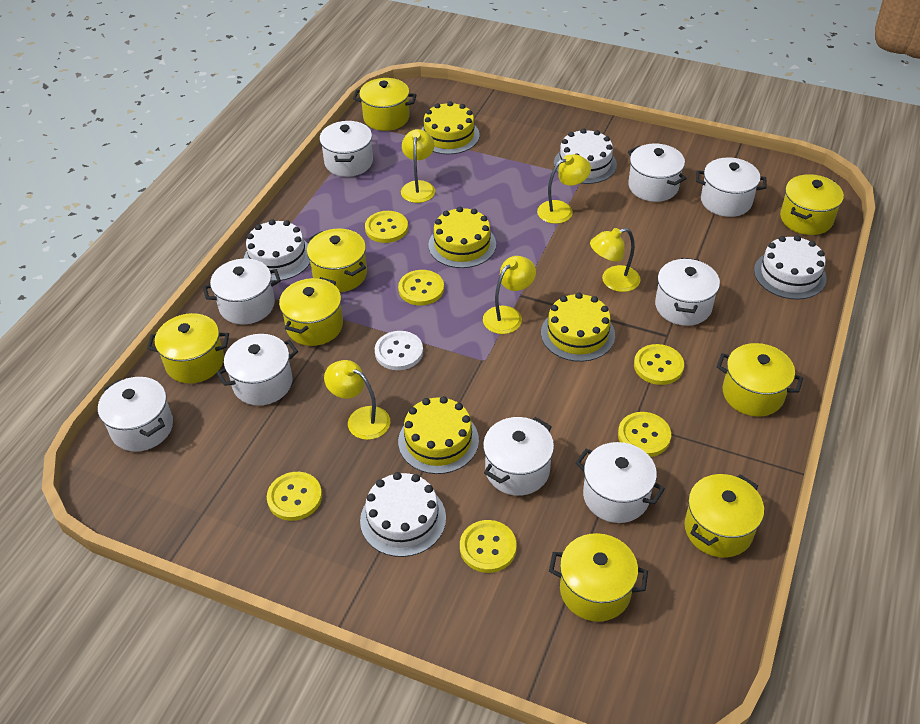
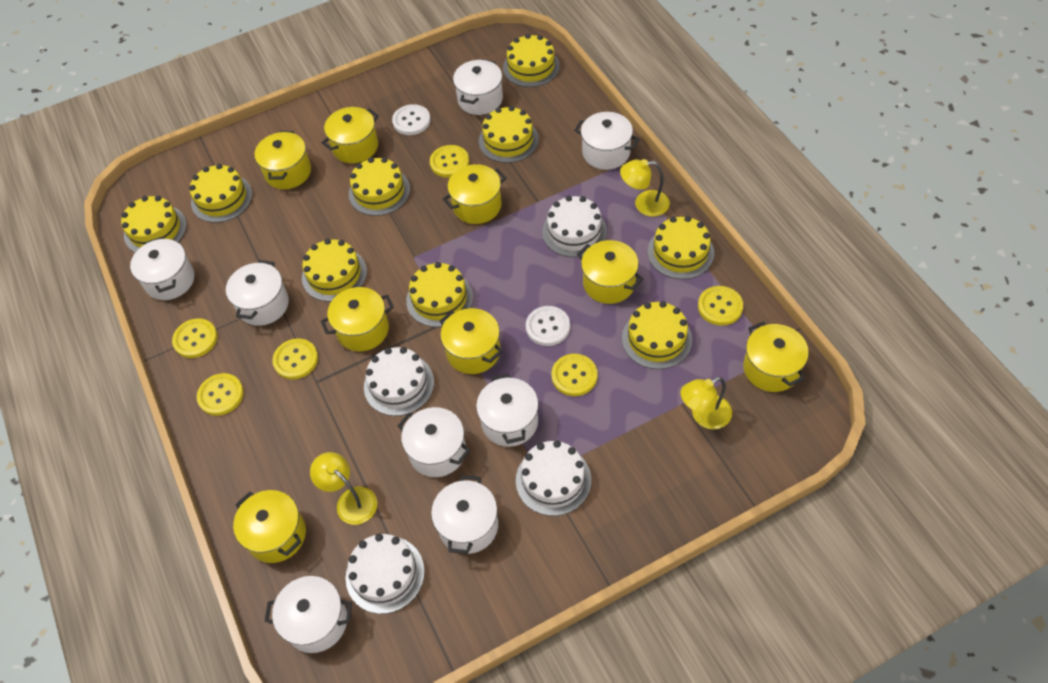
white button: 1 -> 2
white pot: 9 -> 8
yellow cake: 4 -> 9
yellow lamp: 5 -> 3

